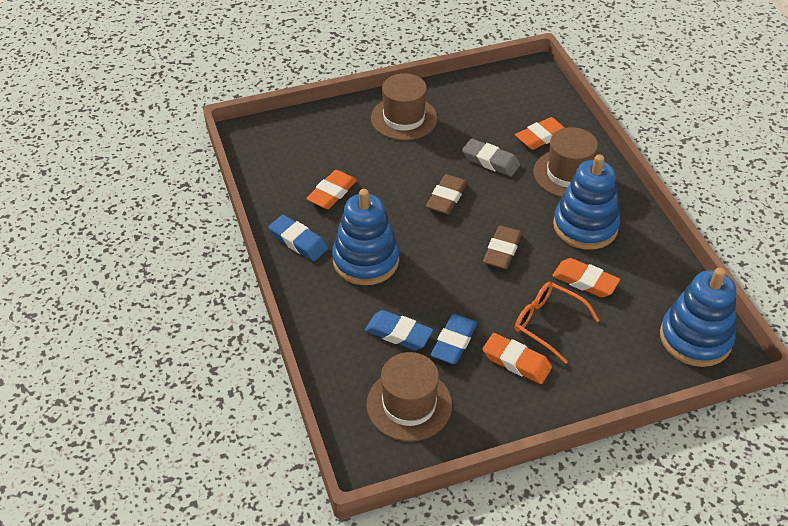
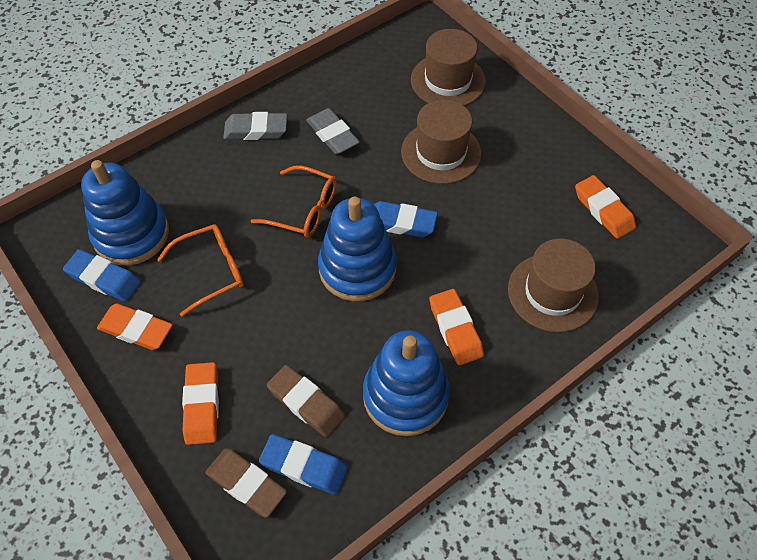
grey eraser: 1 -> 2
orange glasses: 1 -> 2

